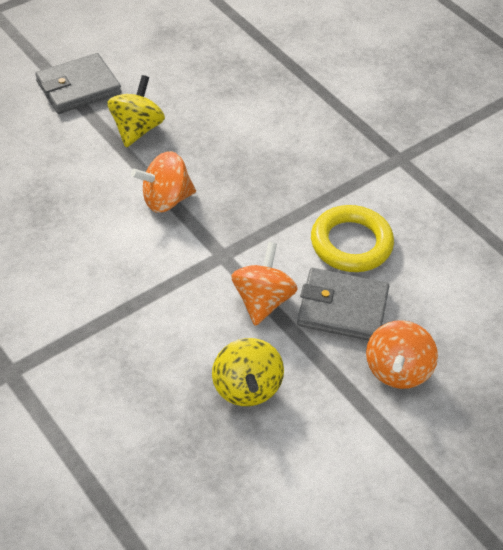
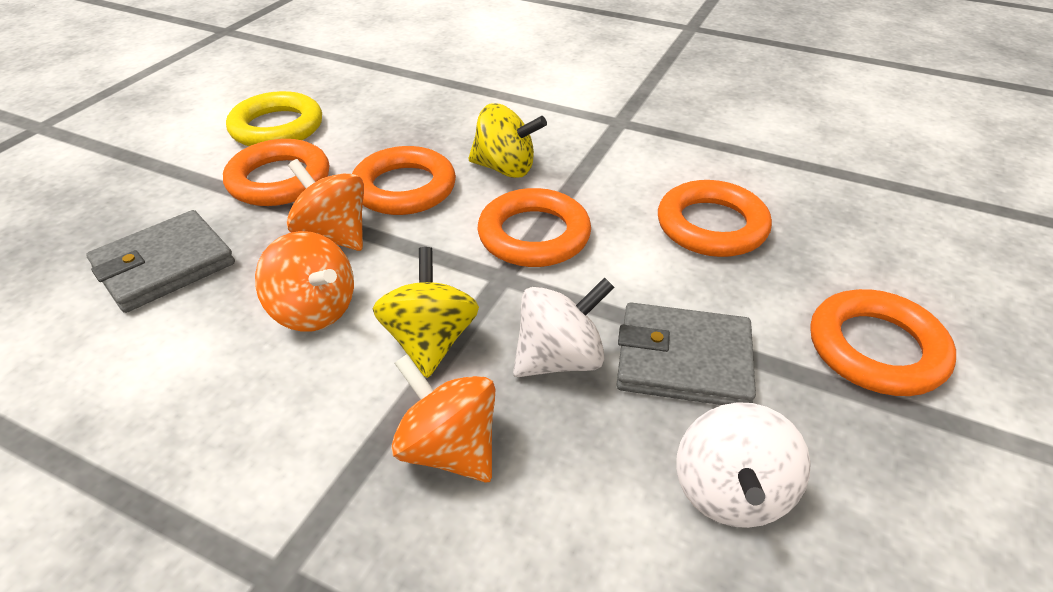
orange ring: 0 -> 5
white spinning top: 0 -> 2

